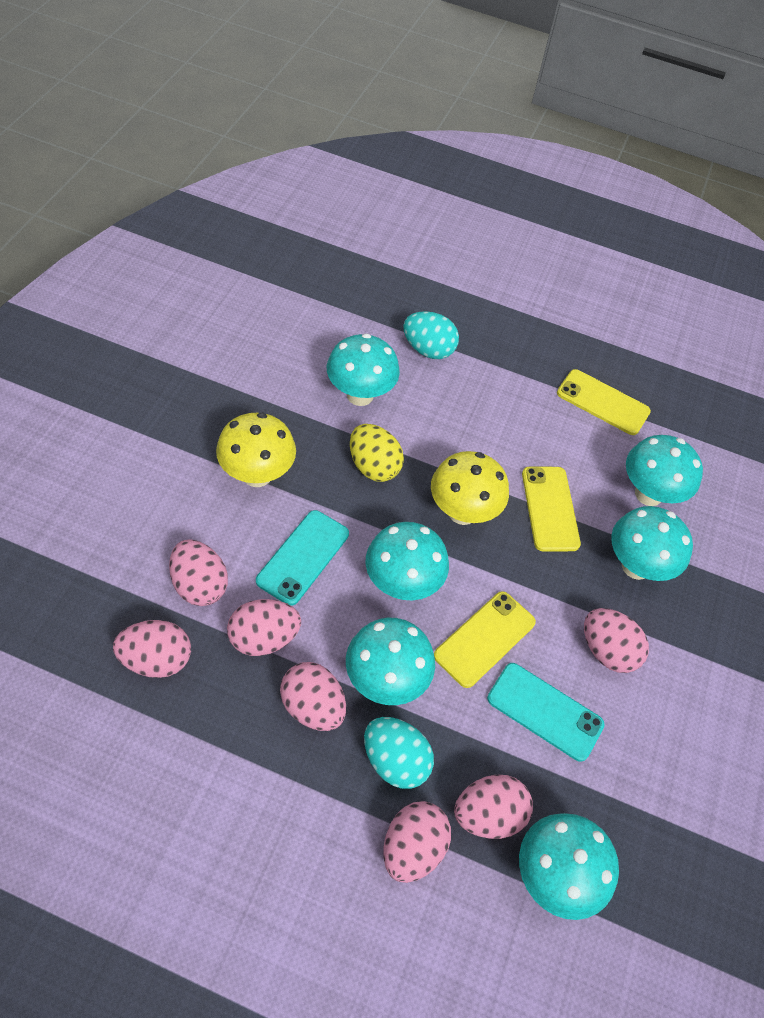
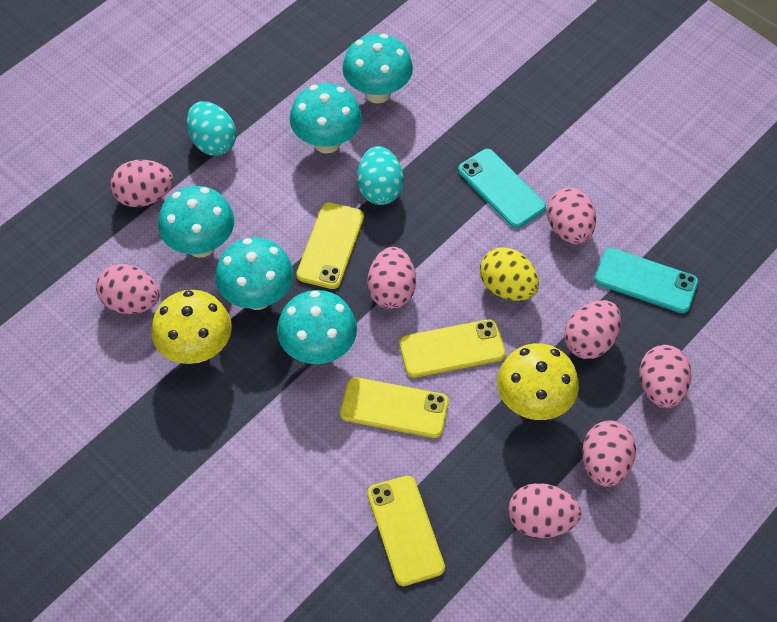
pink egg: 7 -> 8
turquoise mushroom: 6 -> 5
yellow phone: 3 -> 4

